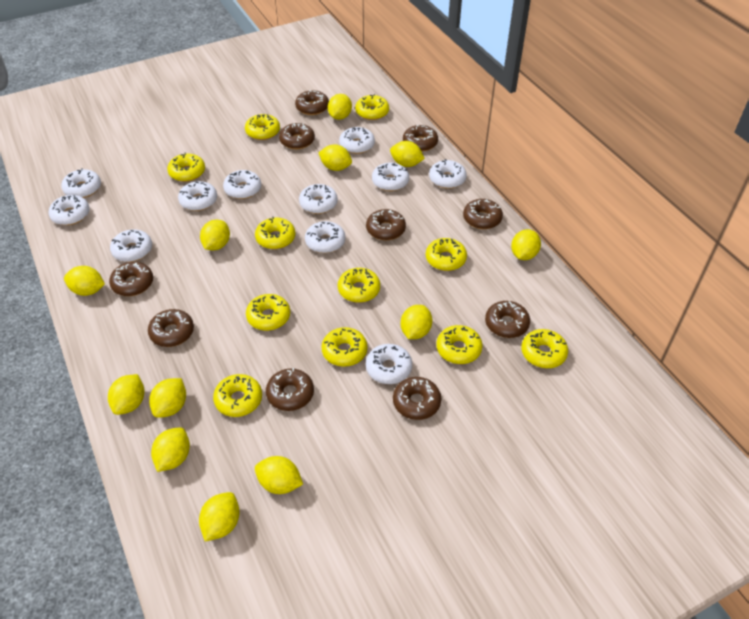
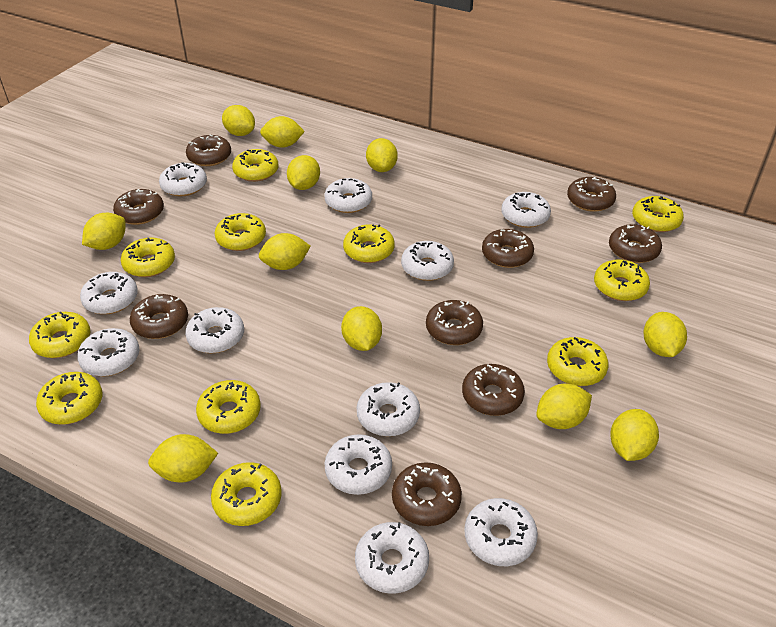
brown donut: 10 -> 9
yellow lemon: 12 -> 11

